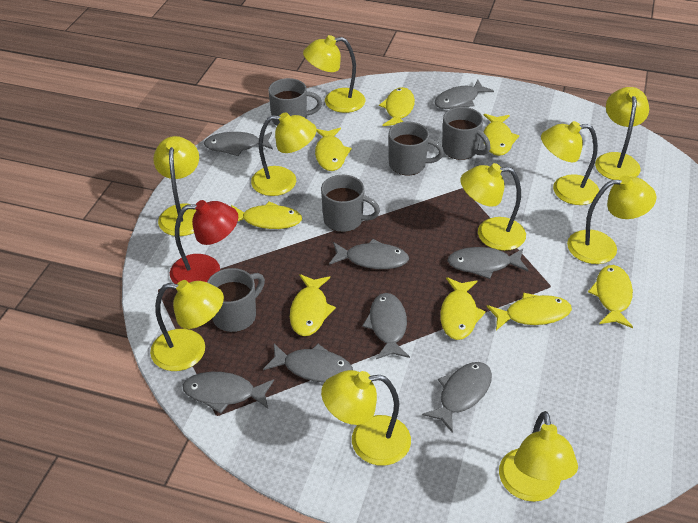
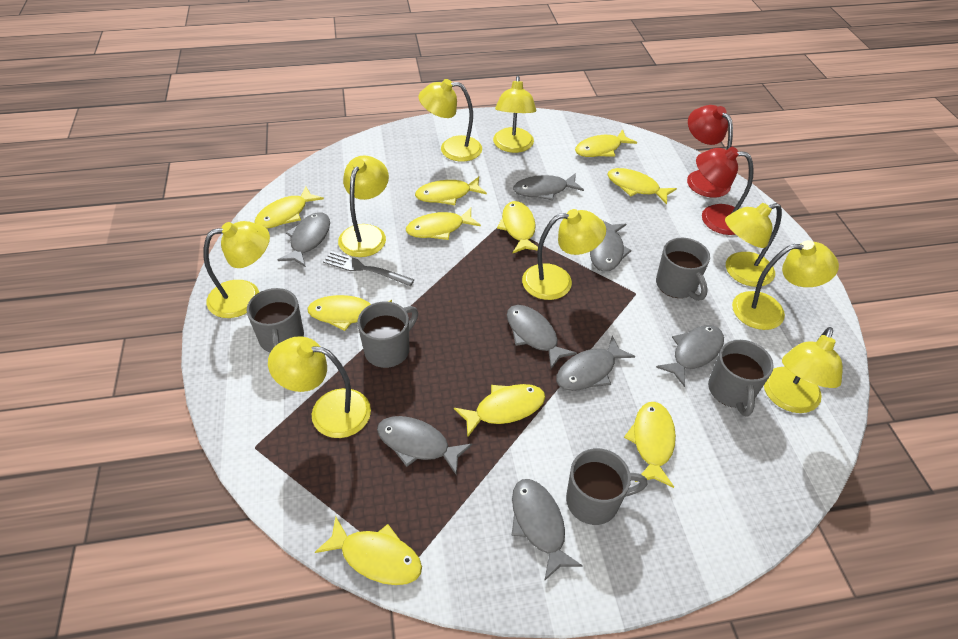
grey fork: 0 -> 1
red lamp: 1 -> 2
yellow fish: 8 -> 10
yellow lamp: 10 -> 9

